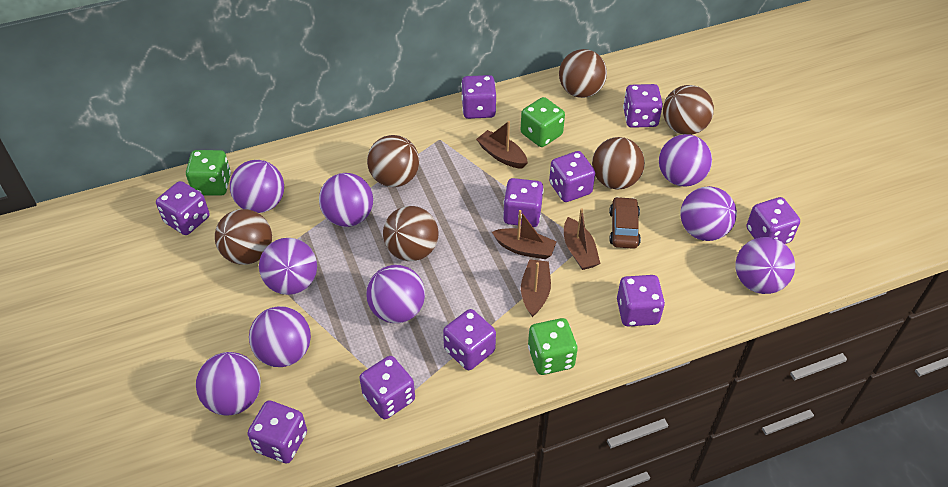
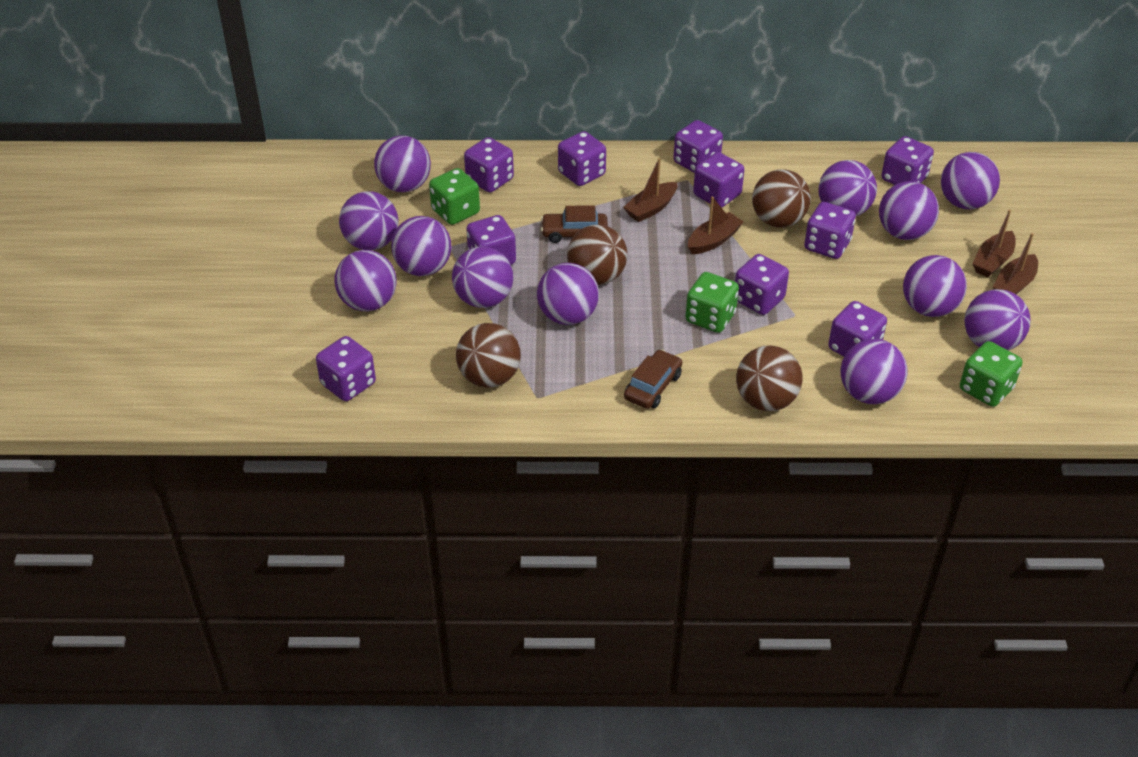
brown ball: 6 -> 4
brown car: 1 -> 2
purple ball: 9 -> 12

